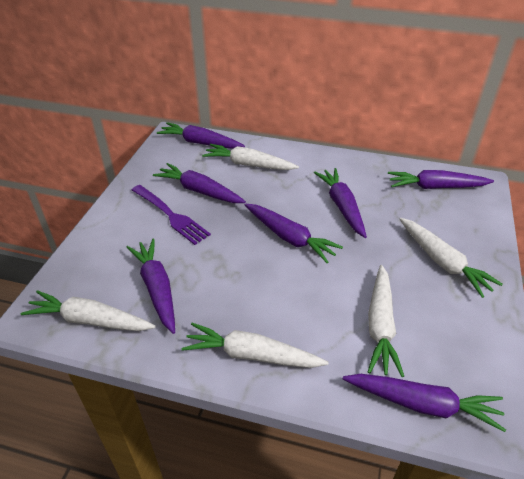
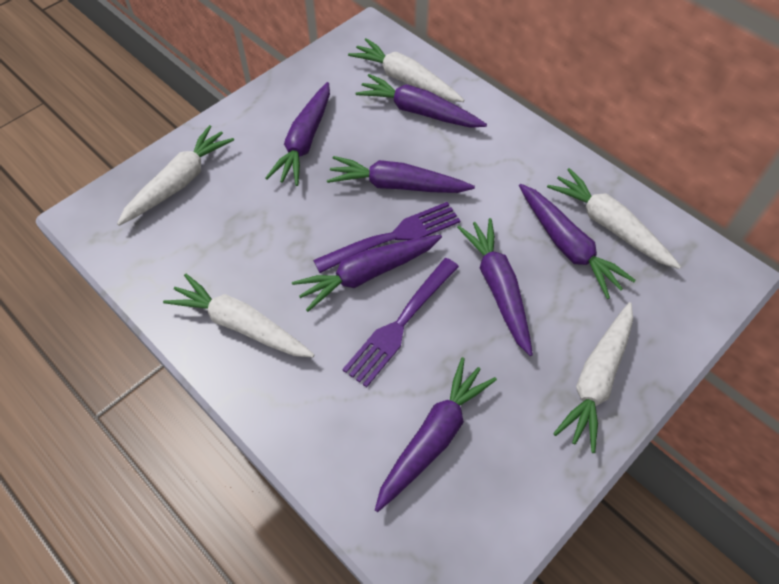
purple fork: 1 -> 2

